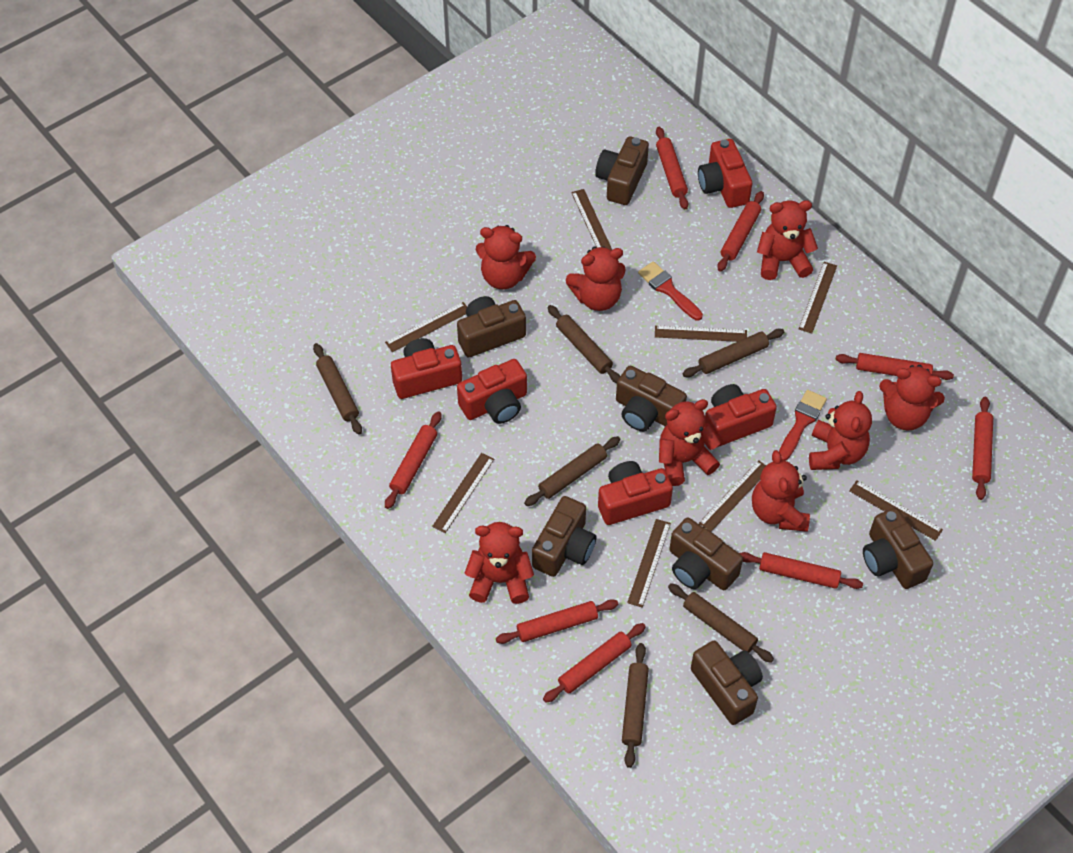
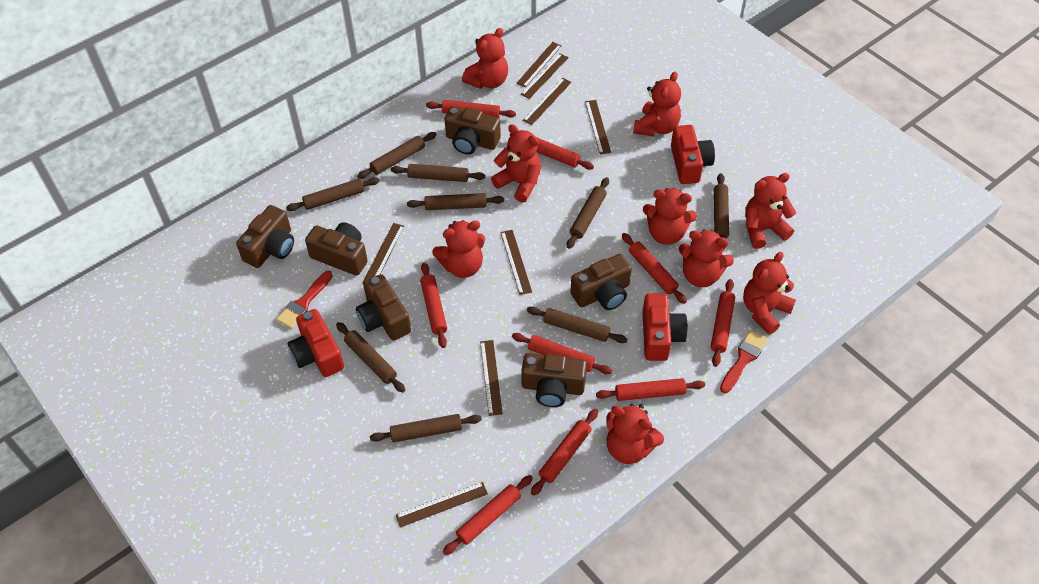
brown camera: 7 -> 6
brown rolling pin: 6 -> 9
red camera: 5 -> 3
red rolling pin: 8 -> 9
red teddy bear: 8 -> 9

